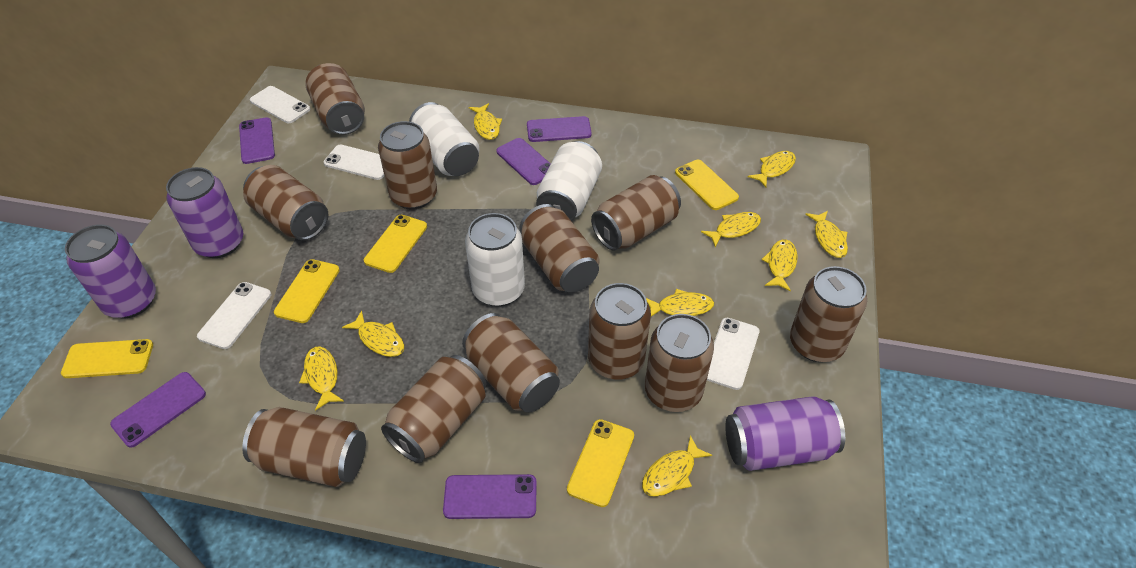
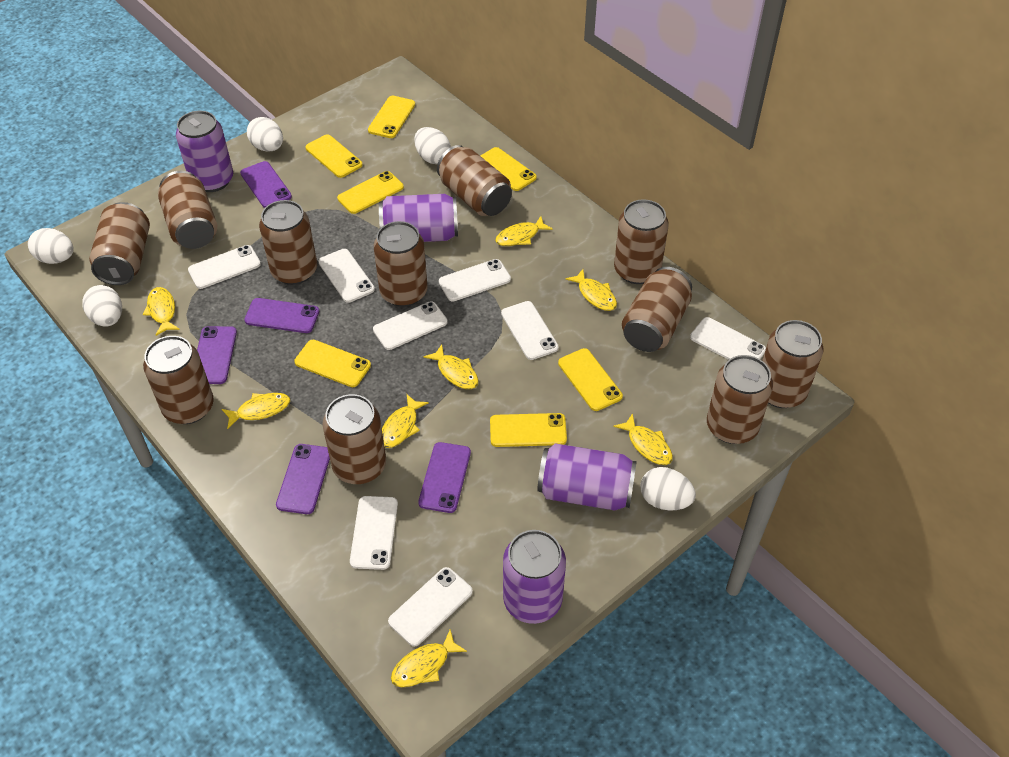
purple can: 3 -> 4
white can: 3 -> 0
white egg: 0 -> 5
white phone: 4 -> 8
yellow fish: 9 -> 8
yellow phone: 5 -> 7

